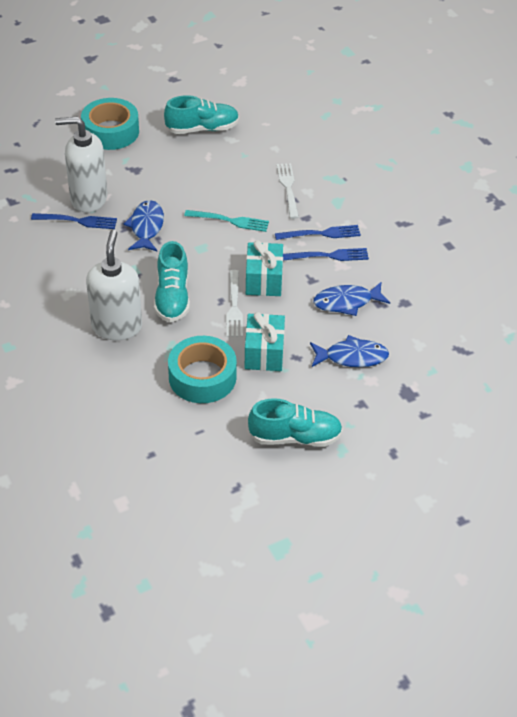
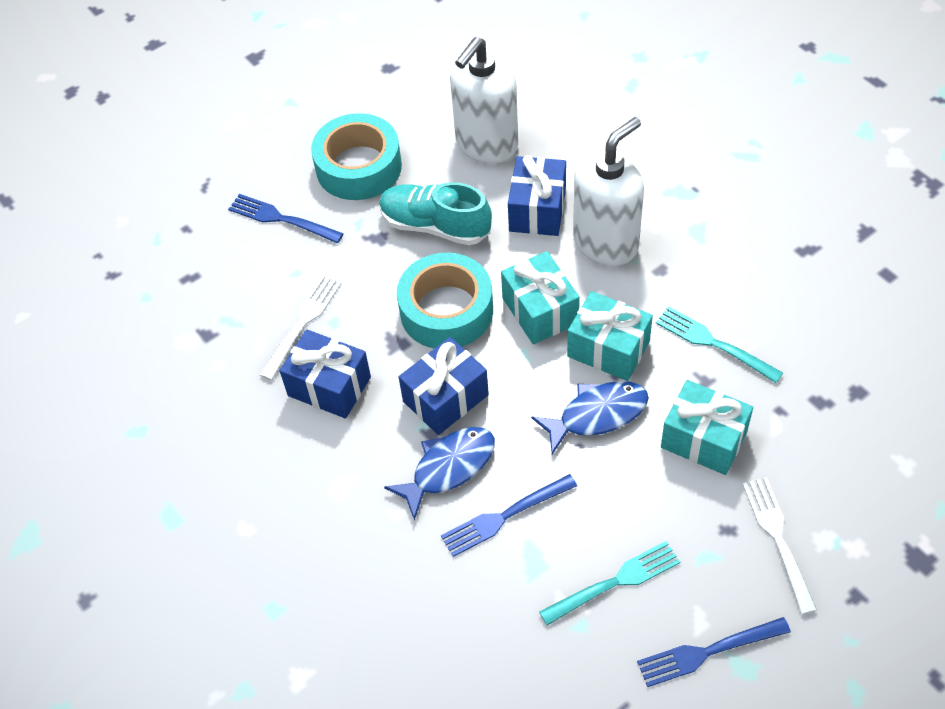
blue fish: 3 -> 2
blue gift: 0 -> 3
turquoise fork: 1 -> 2
turquoise gift: 2 -> 3
turquoise shoe: 3 -> 1

